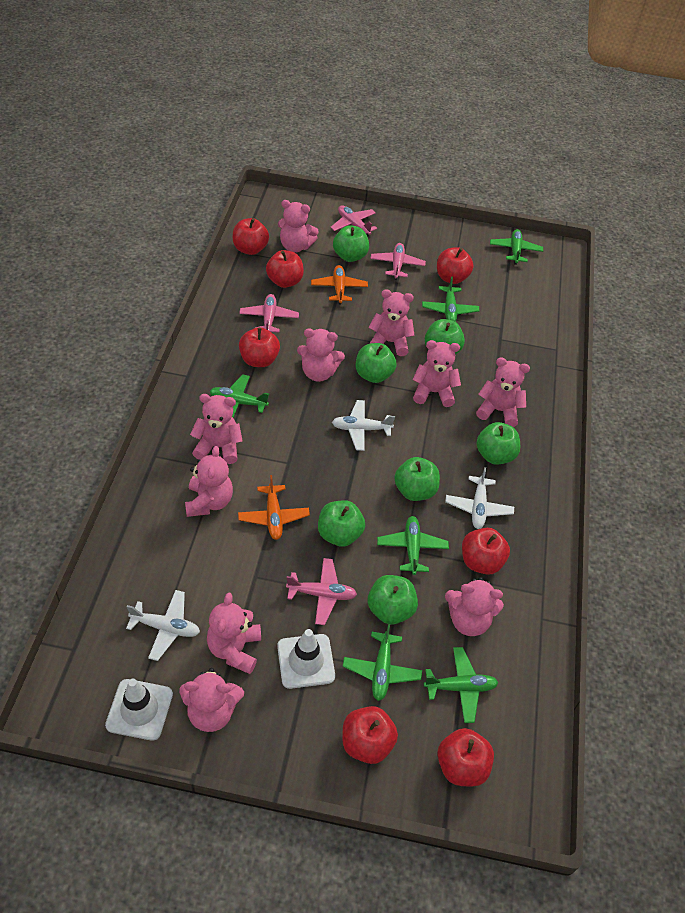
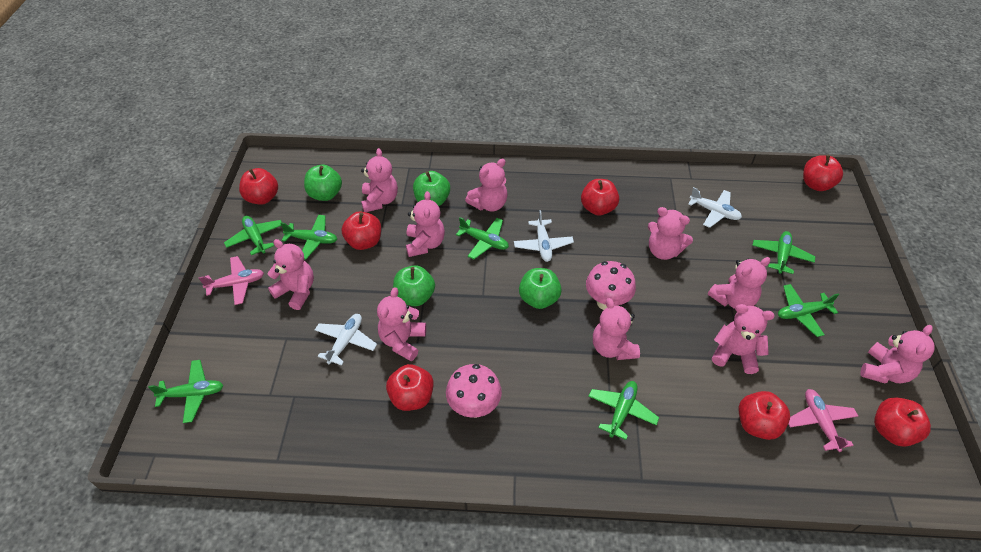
green apple: 7 -> 4
green plane: 6 -> 7
orange plane: 2 -> 0
pink mushroom: 0 -> 2
pink plane: 4 -> 2
white traffic cone: 2 -> 0

